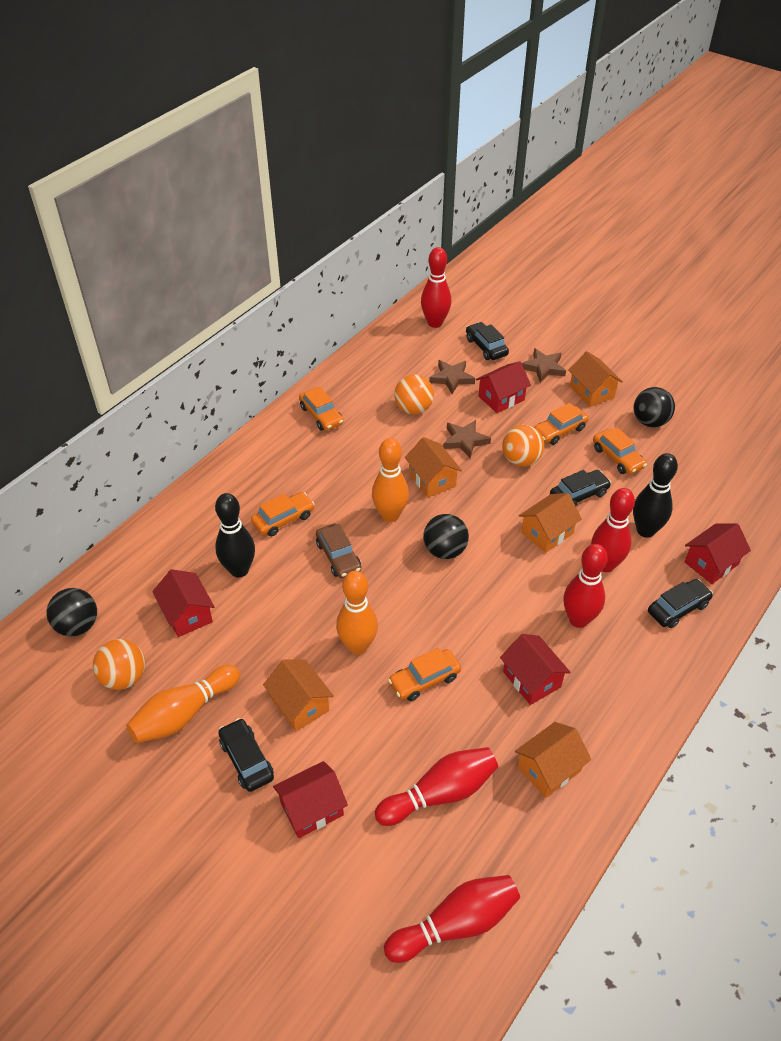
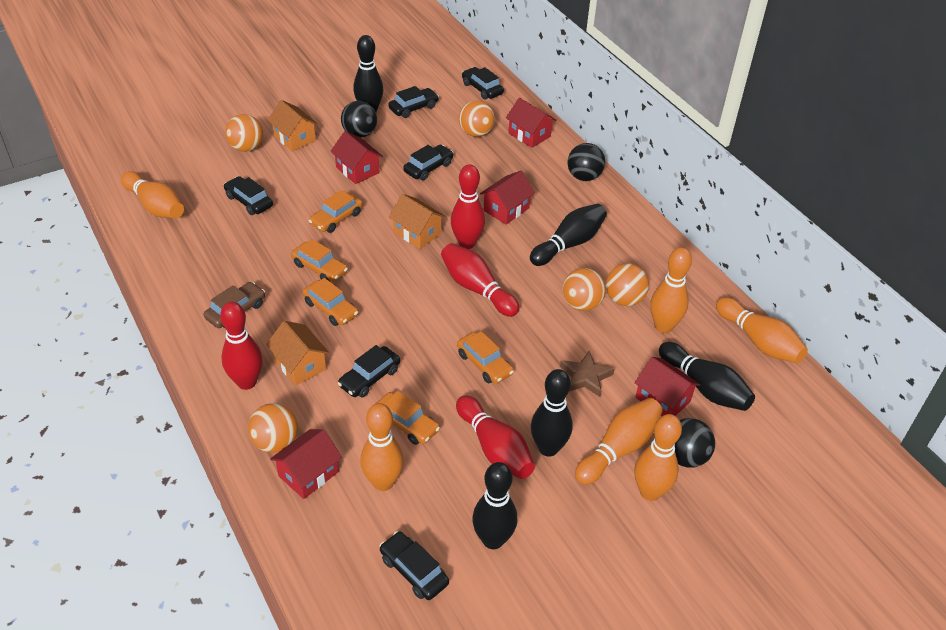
black bowling pin: 2 -> 5
black car: 4 -> 6
brown star: 3 -> 1
orange ball: 3 -> 5
orange bowling pin: 3 -> 6
orange house: 5 -> 3
red bowling pin: 5 -> 4

